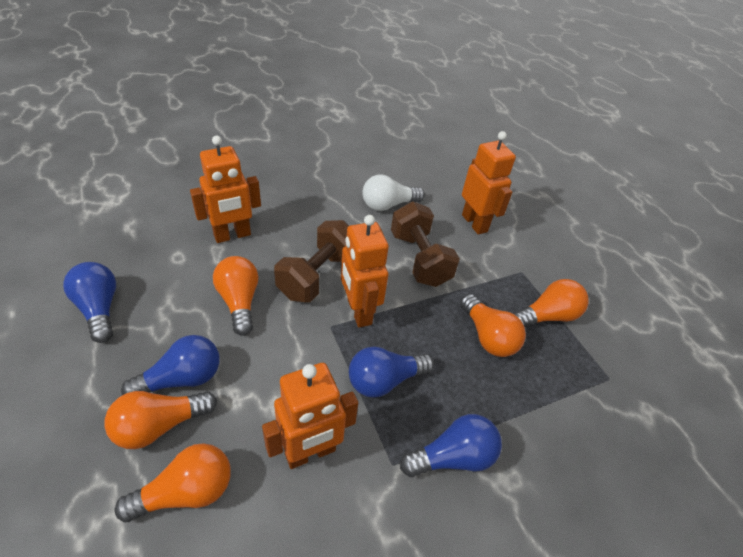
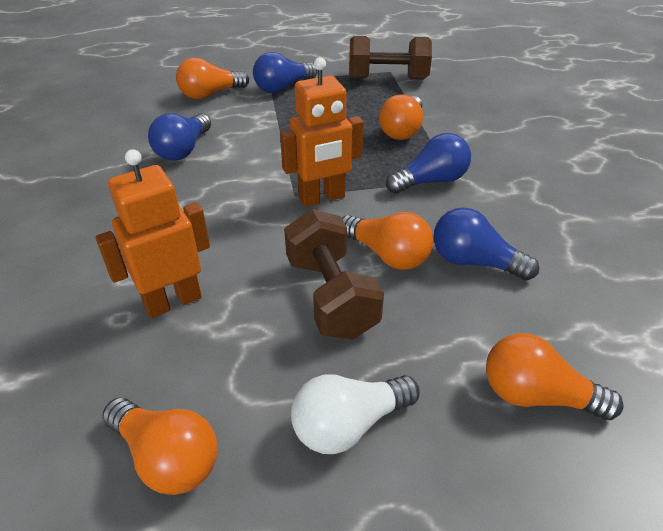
orange robot: 4 -> 2

